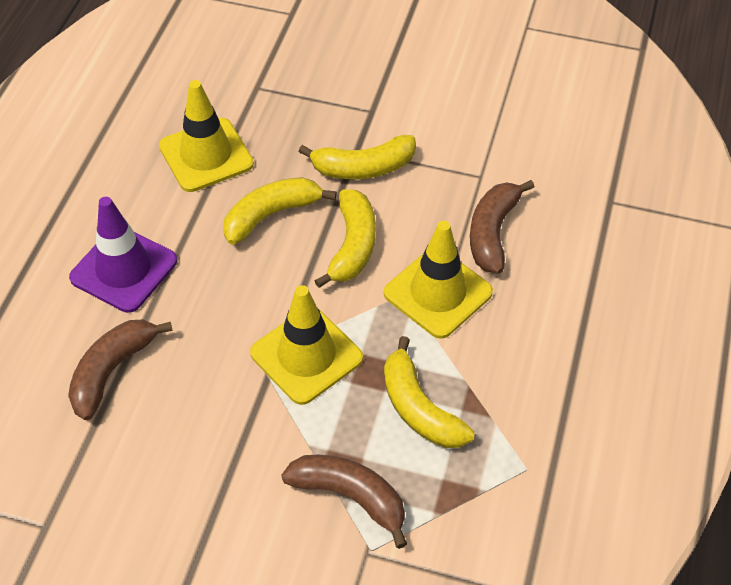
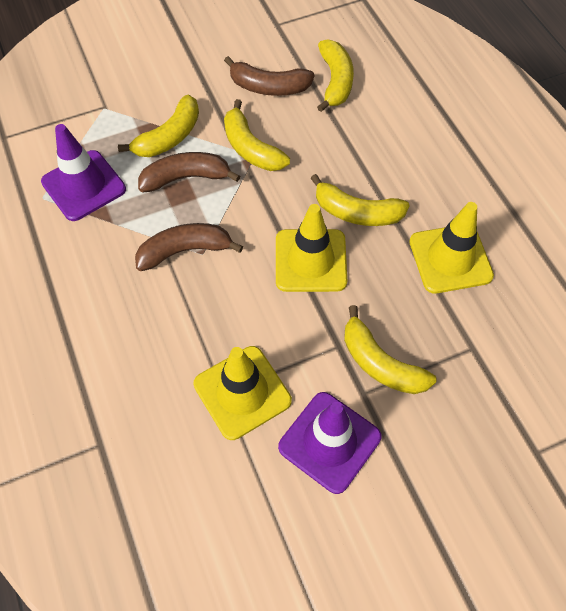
purple traffic cone: 1 -> 2
yellow banana: 4 -> 5

